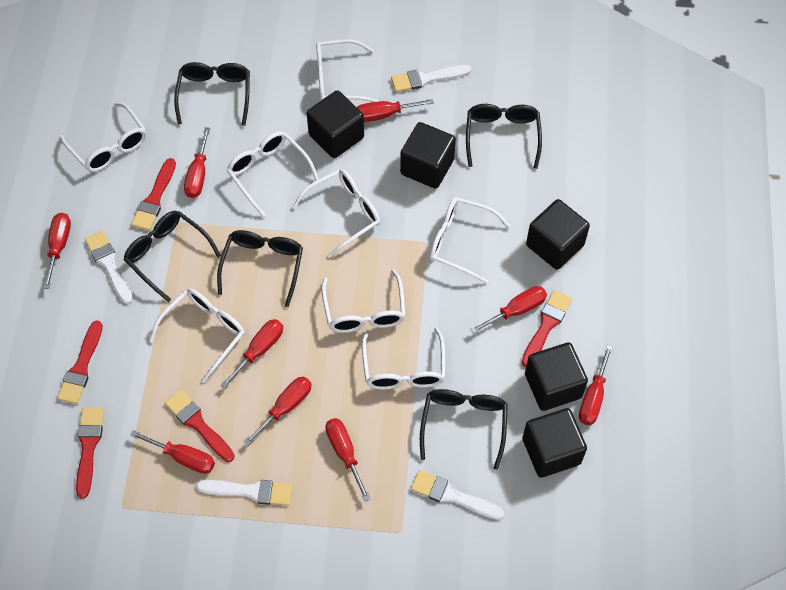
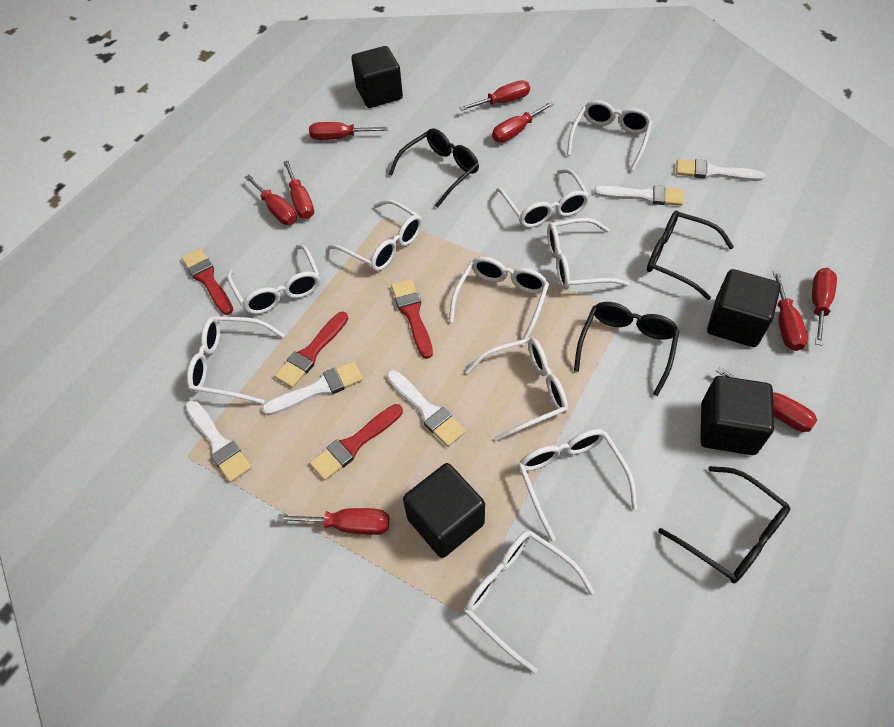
black cube: 5 -> 4
black glasses: 5 -> 4
red brush: 5 -> 4
white brush: 4 -> 5
white glasses: 8 -> 10

